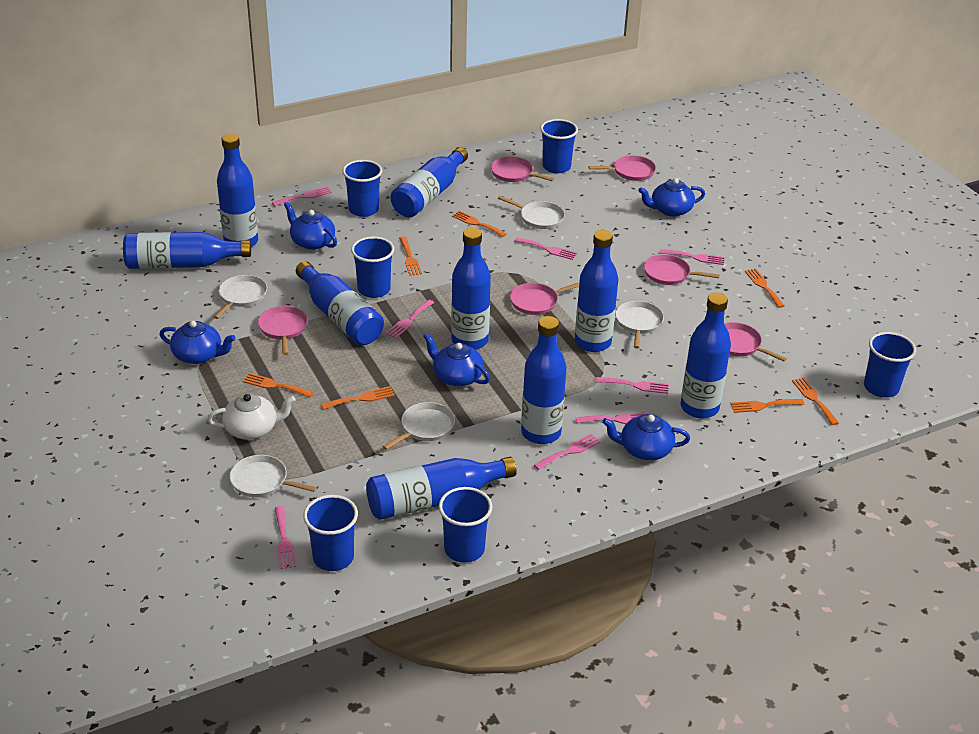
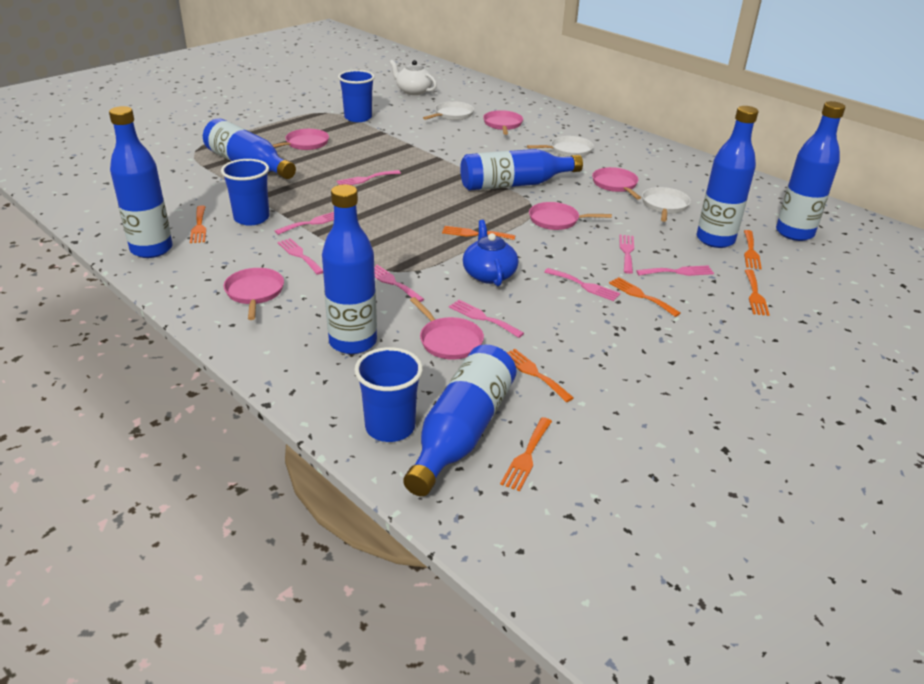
blue bottle: 9 -> 7
blue cup: 6 -> 3
blue teapot: 5 -> 1
white pan: 5 -> 3

